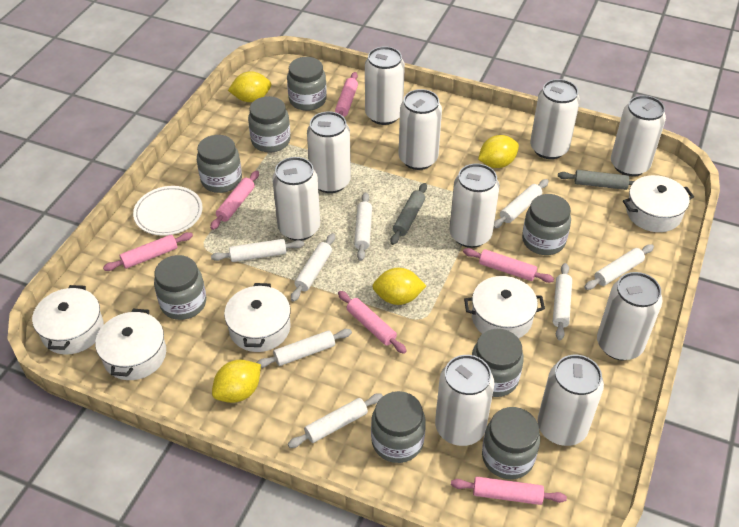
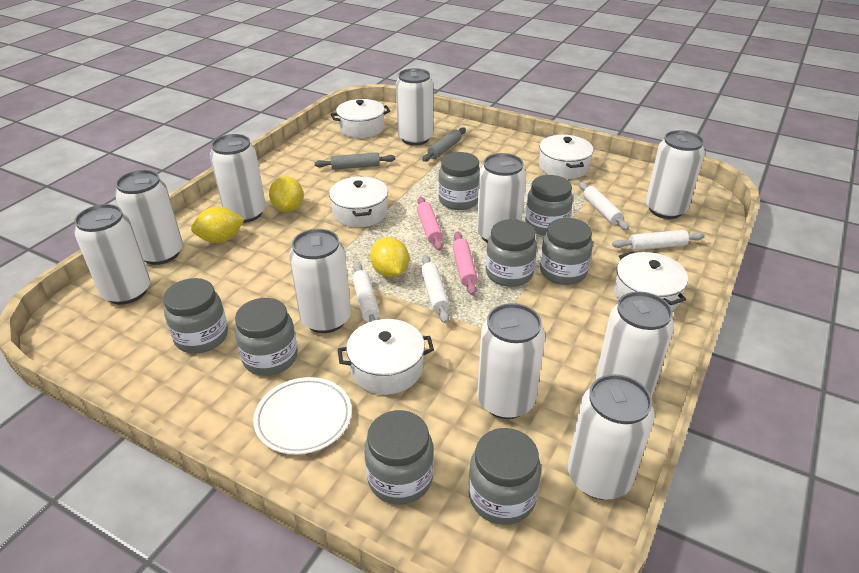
pink rolling pin: 6 -> 2
white rolling pin: 8 -> 4
yellow lemon: 4 -> 3

